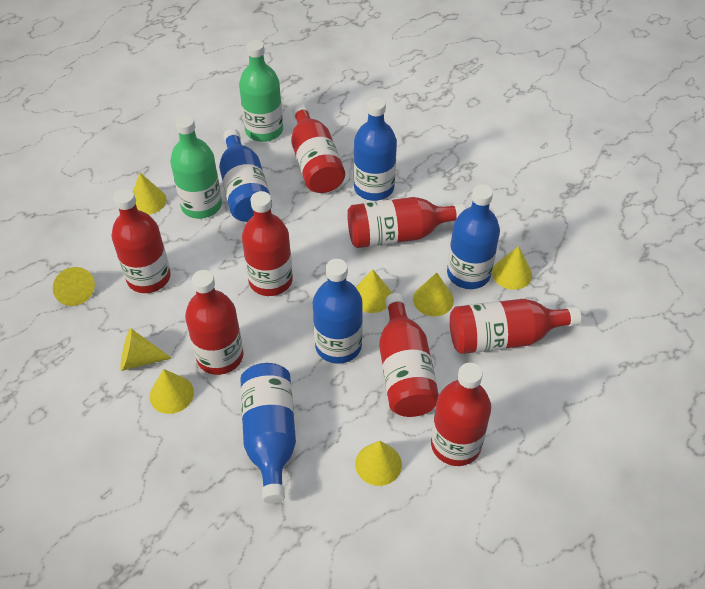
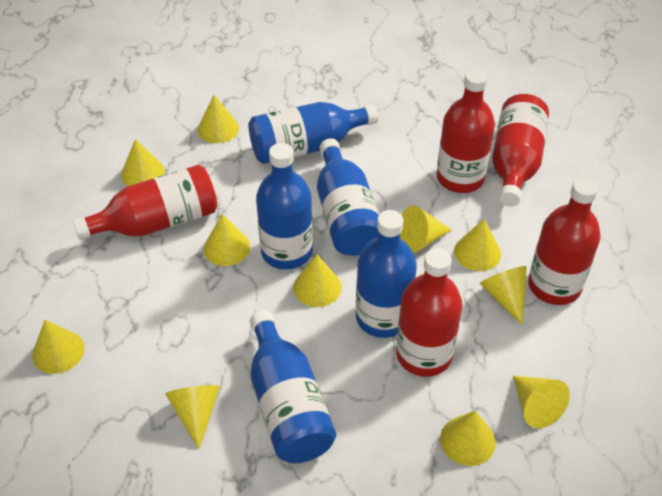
green bottle: 2 -> 0
red bottle: 8 -> 5
yellow cone: 8 -> 11

